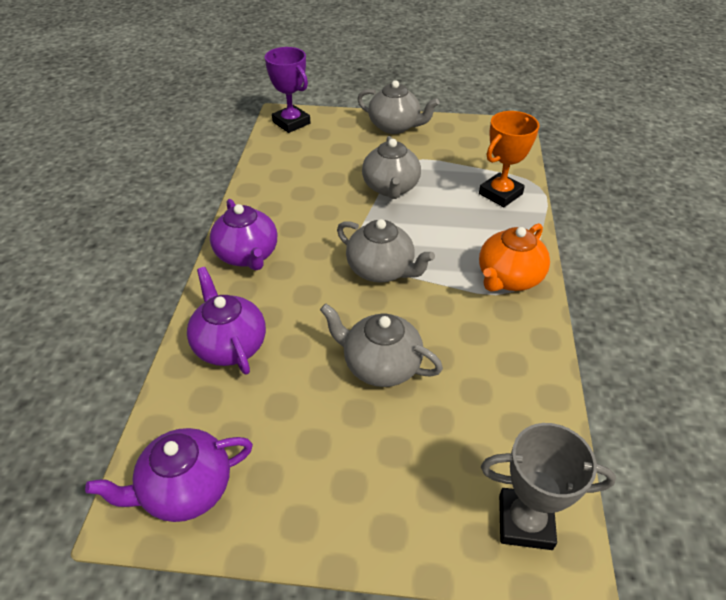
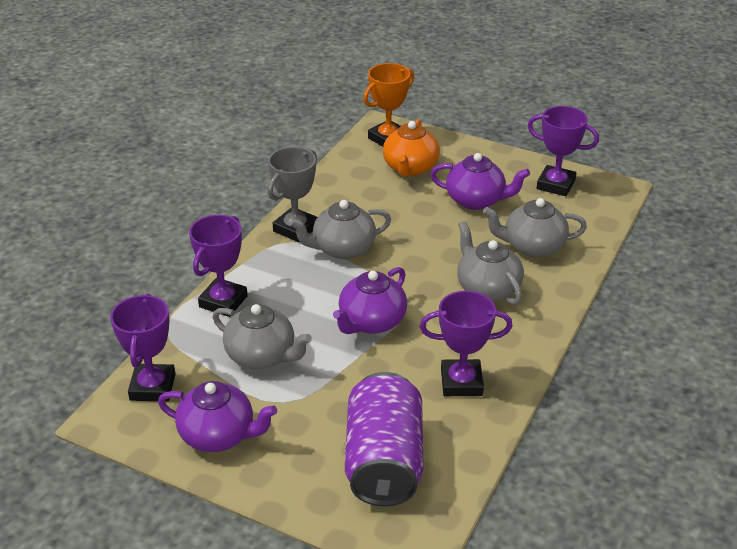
purple can: 0 -> 1
purple trophy: 1 -> 4

